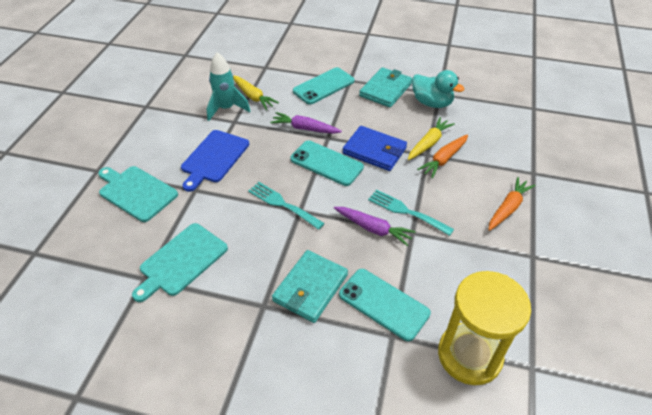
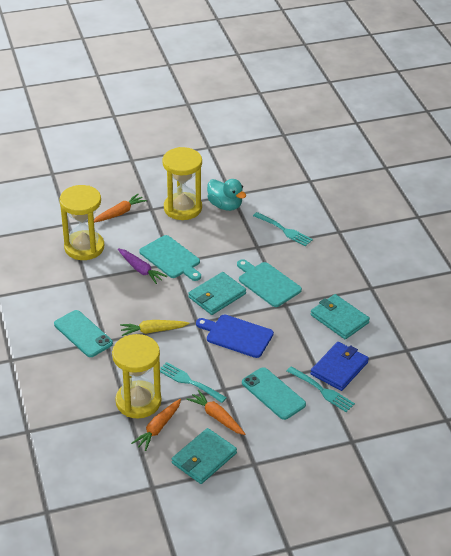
orange carrot: 2 -> 3
purple carrot: 2 -> 1
turquoise fork: 2 -> 3
turquoise phone: 3 -> 2
turquoise rocket: 1 -> 0
turquoise wallet: 2 -> 3
yellow carrot: 2 -> 1
yellow hourglass: 1 -> 3

